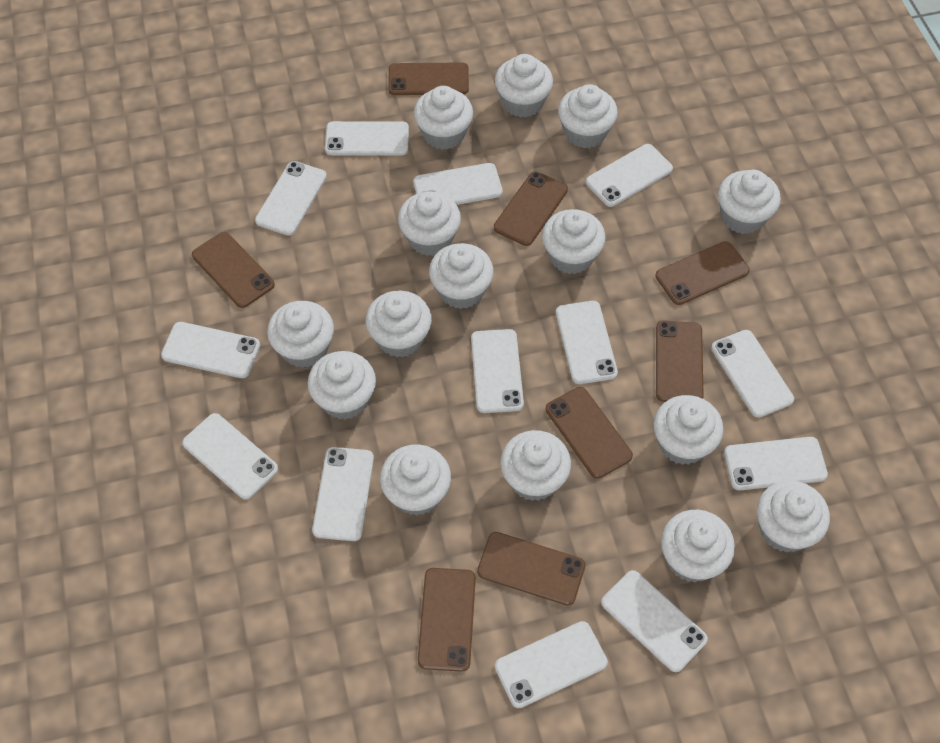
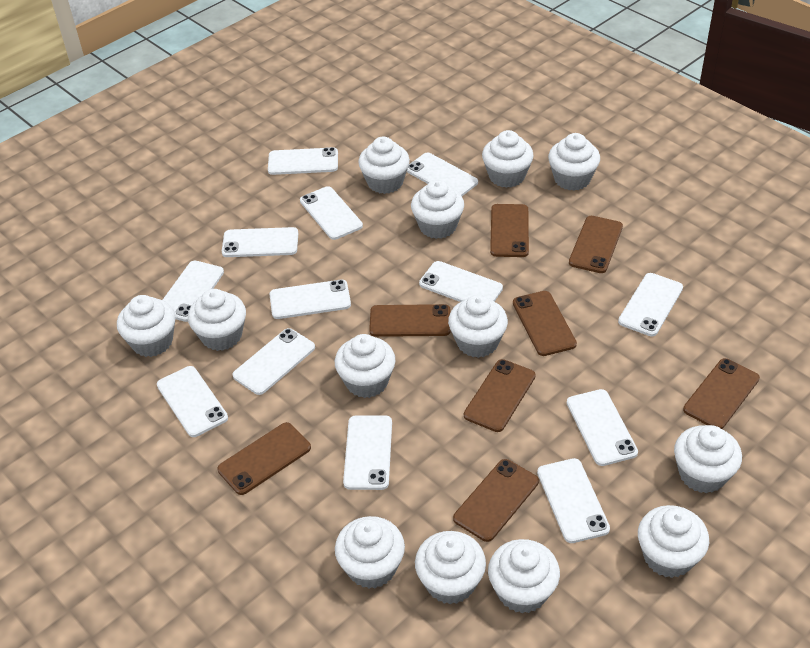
white cupcake: 15 -> 13

